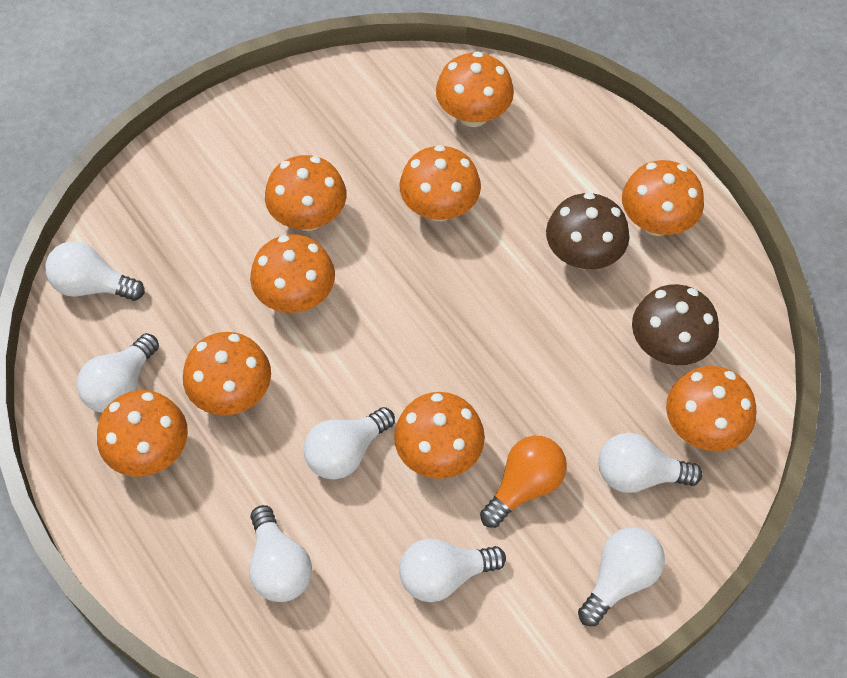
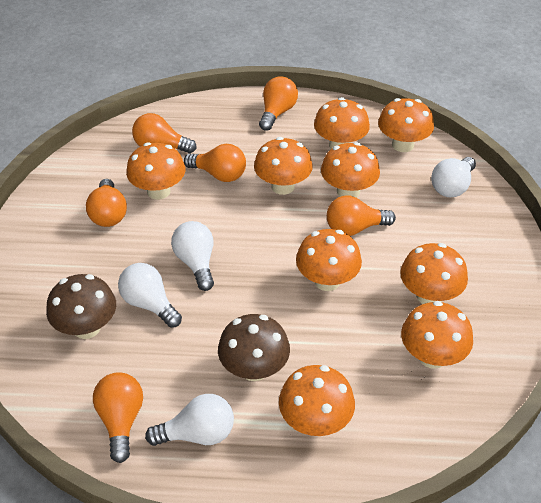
orange light bulb: 1 -> 6
white light bulb: 7 -> 4

